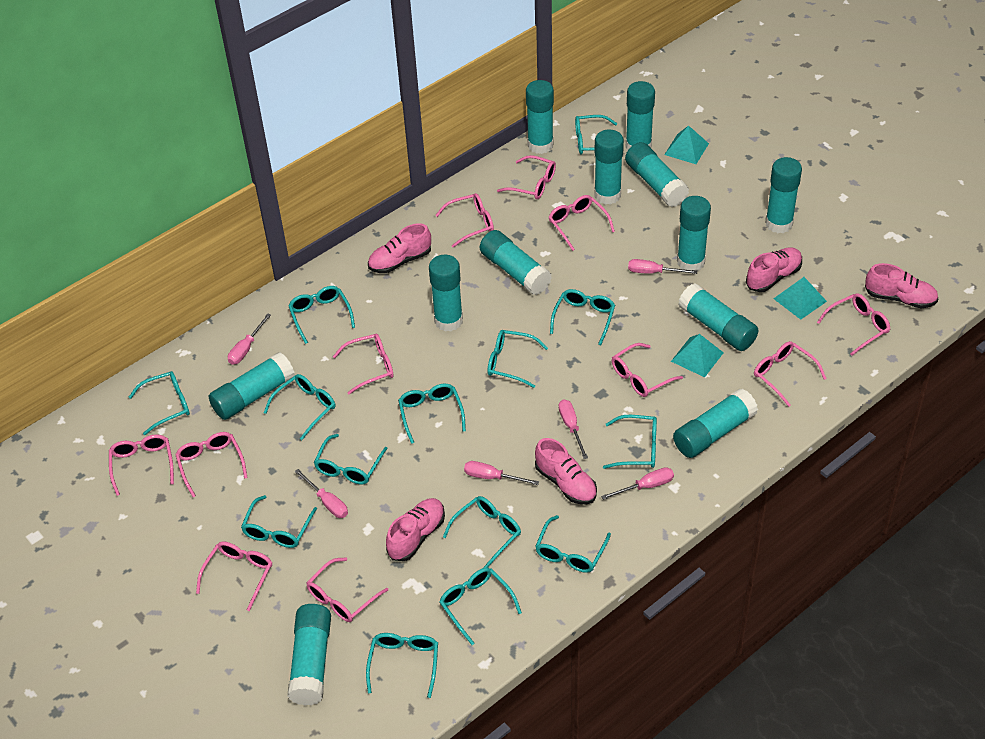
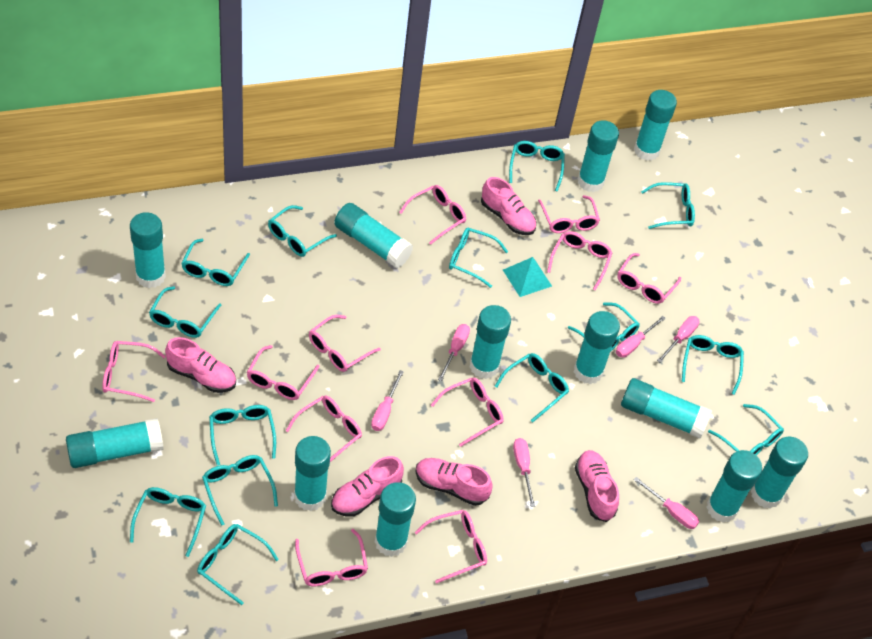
turquoise pyramid: 3 -> 1

